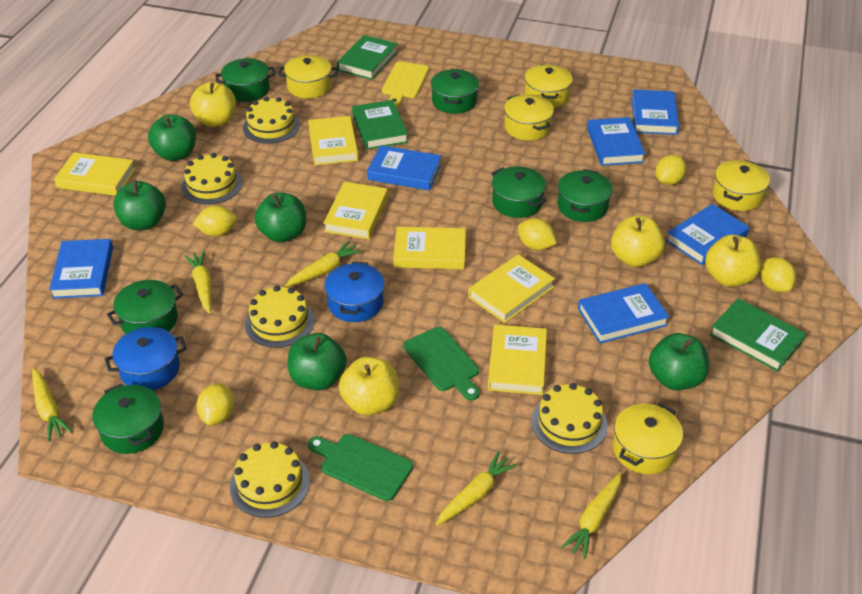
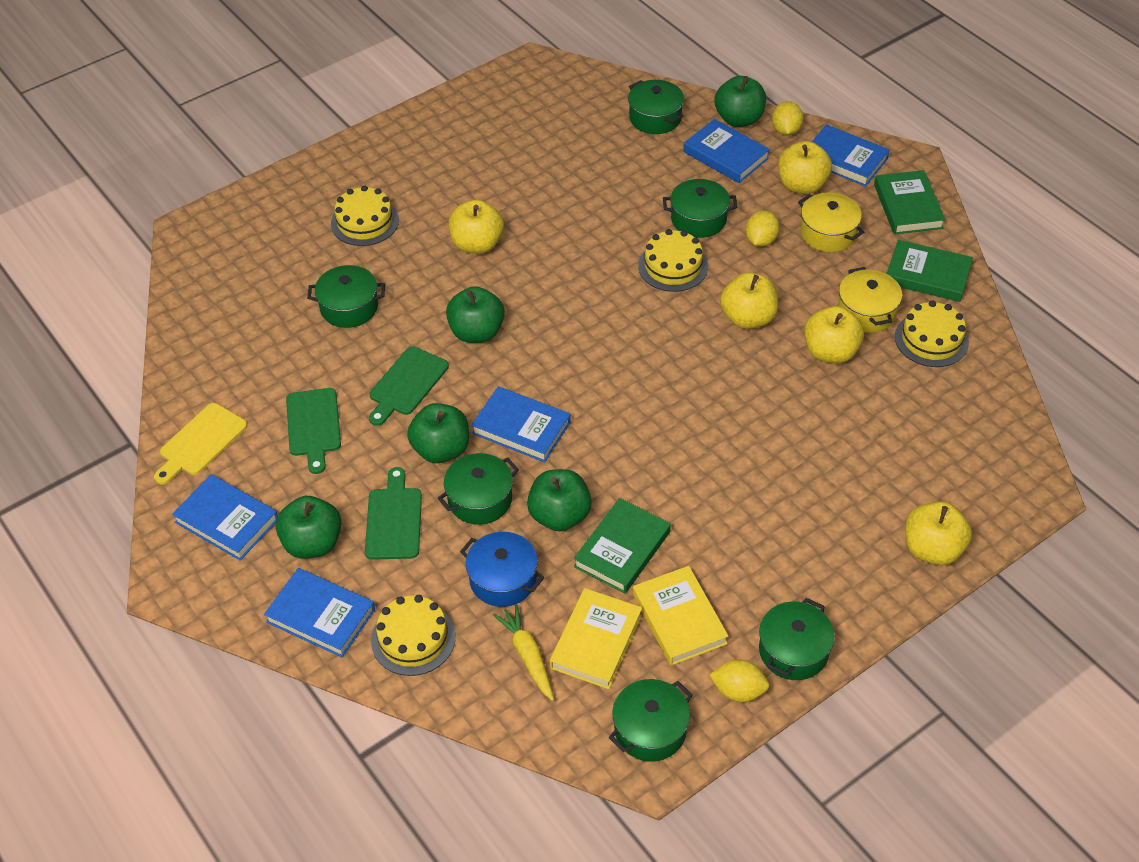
blue book: 6 -> 5
blue pot: 2 -> 1
green cutting board: 2 -> 3
yellow apple: 4 -> 5
yellow book: 6 -> 2
yellow cake: 5 -> 4
yellow carrot: 5 -> 1
yellow lemon: 5 -> 3
yellow pot: 5 -> 2

